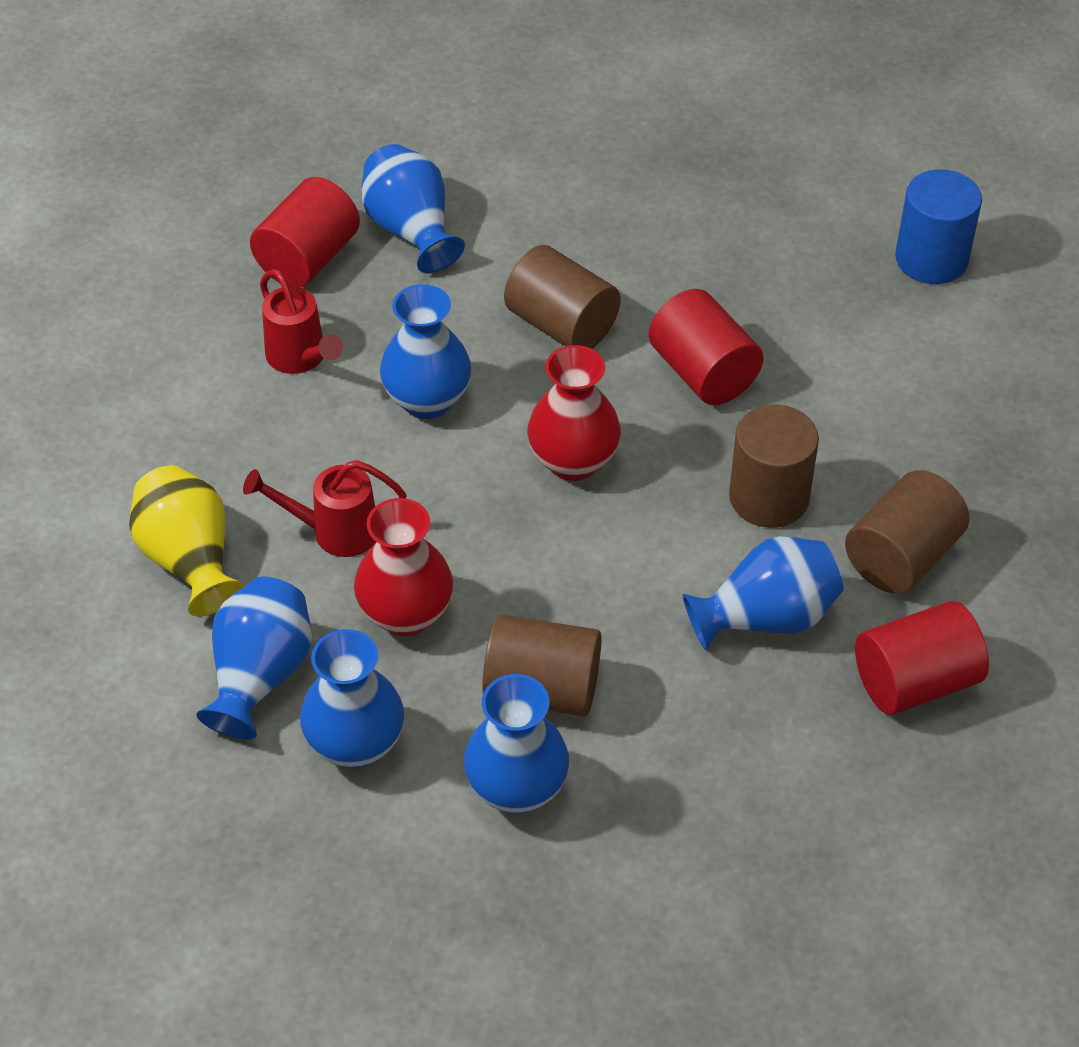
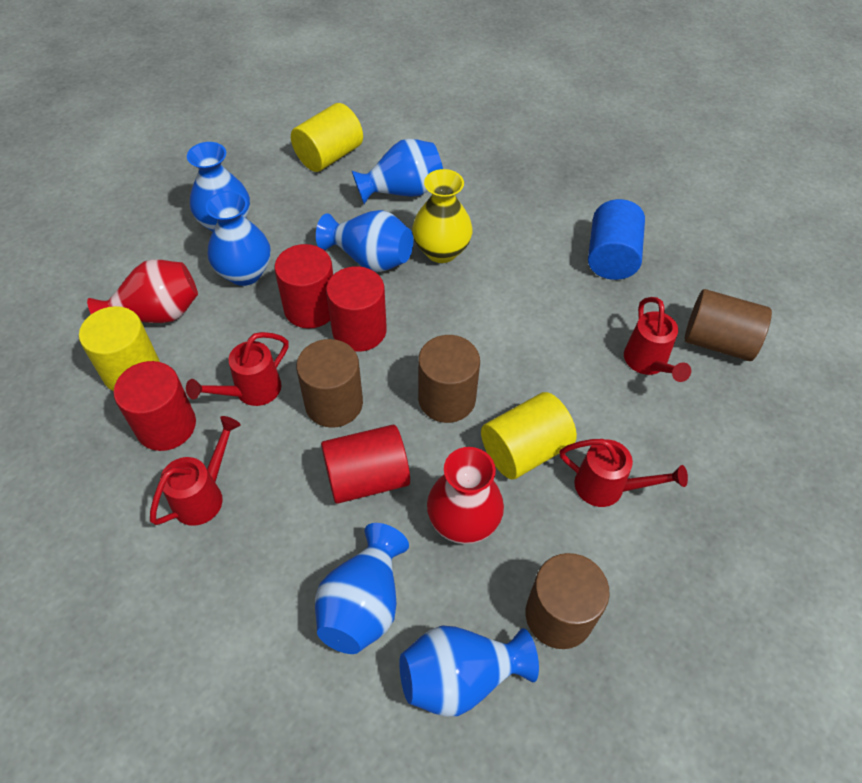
red cylinder: 3 -> 4
red watering can: 2 -> 4
yellow cylinder: 0 -> 3

